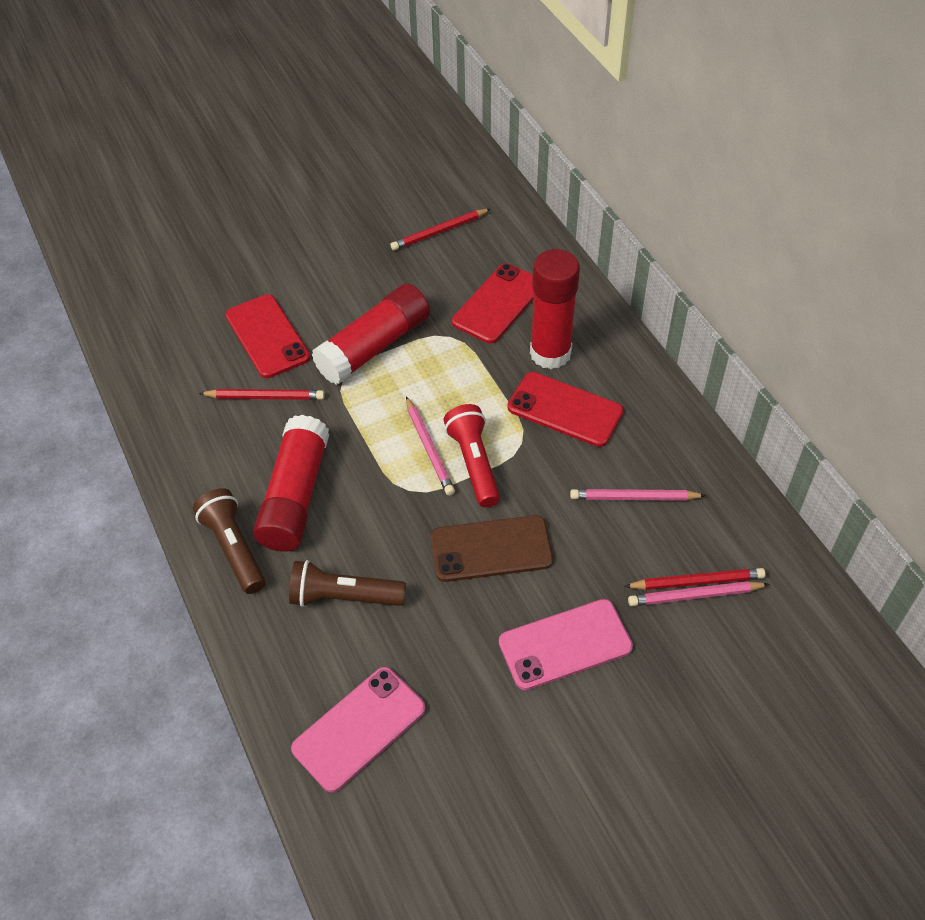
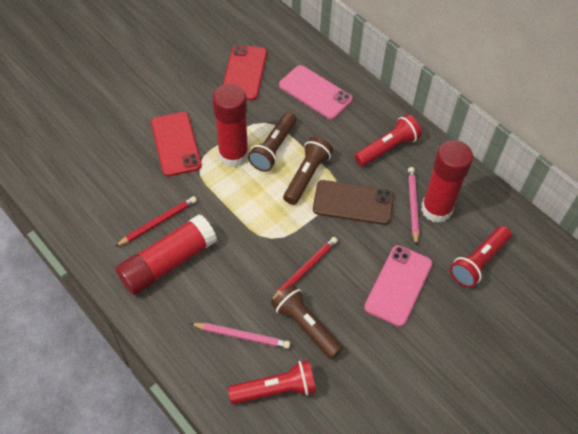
brown flashlight: 2 -> 3
pink pencil: 3 -> 2
red flashlight: 1 -> 3
red pencil: 3 -> 2
red phone: 3 -> 2

